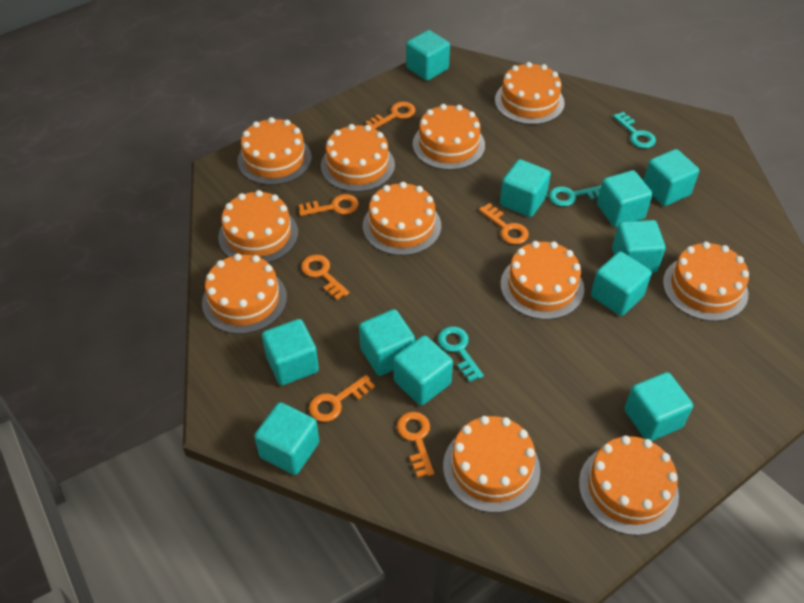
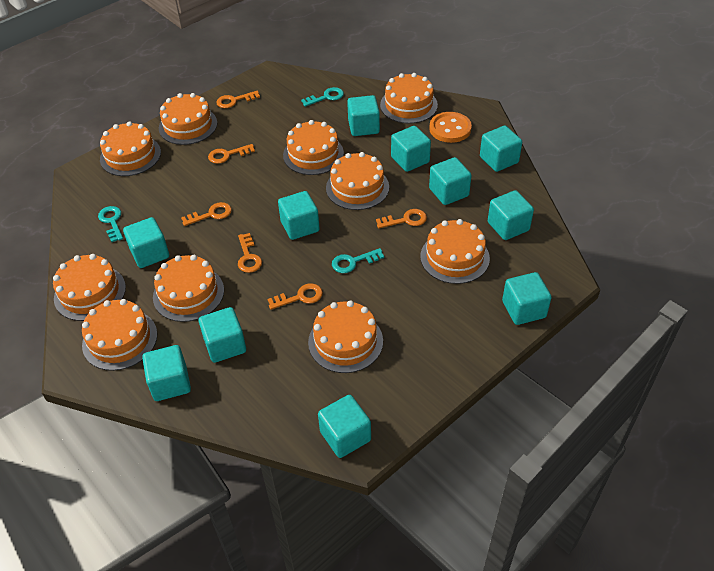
orange button: 0 -> 1
orange cake: 11 -> 10

